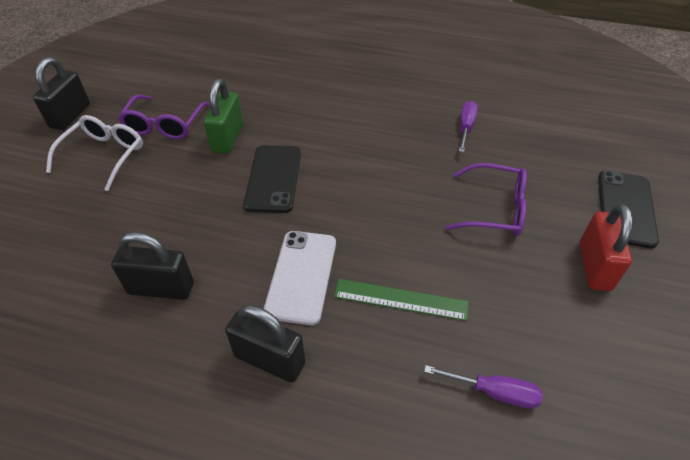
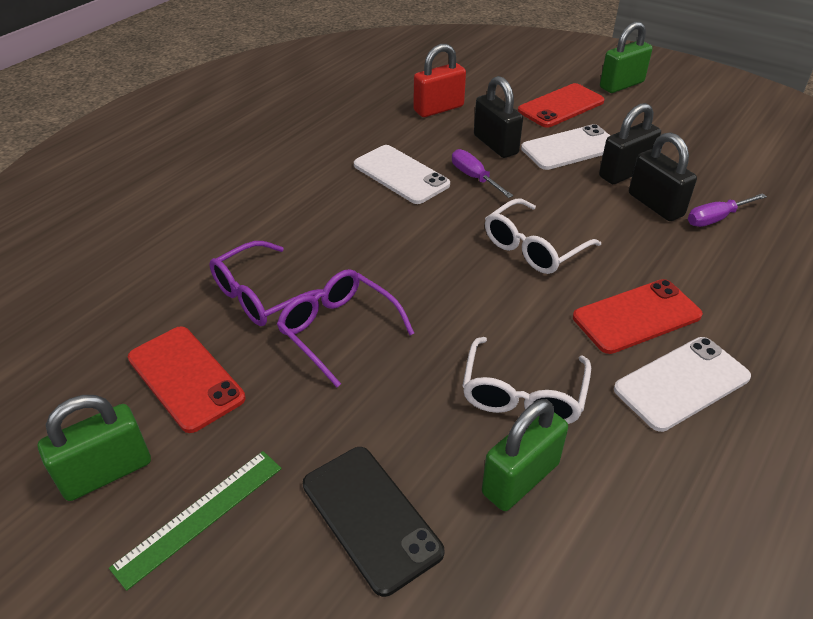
black phone: 2 -> 1
green padlock: 1 -> 3
red phone: 0 -> 3
white glasses: 1 -> 2
white phone: 1 -> 3

